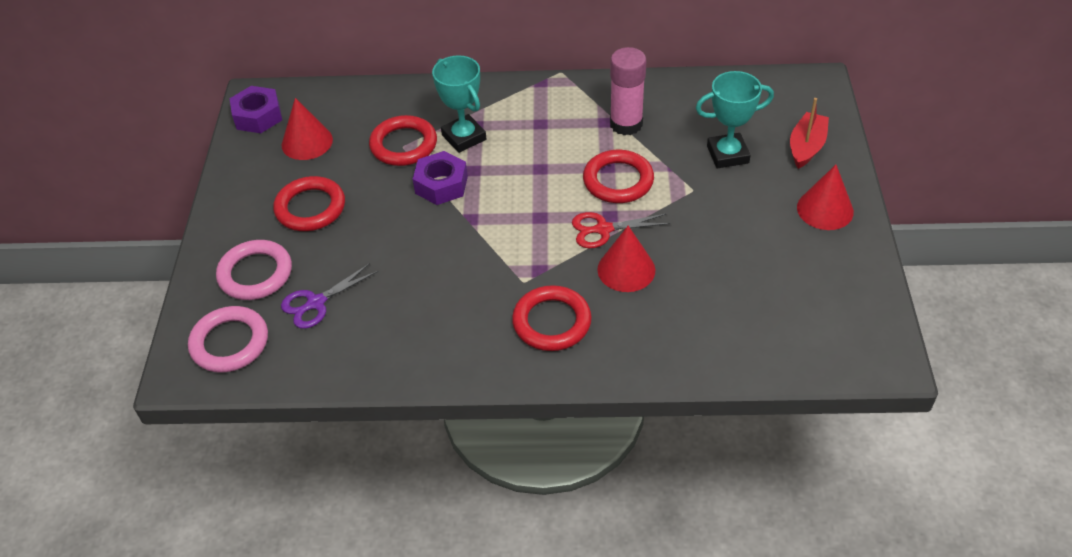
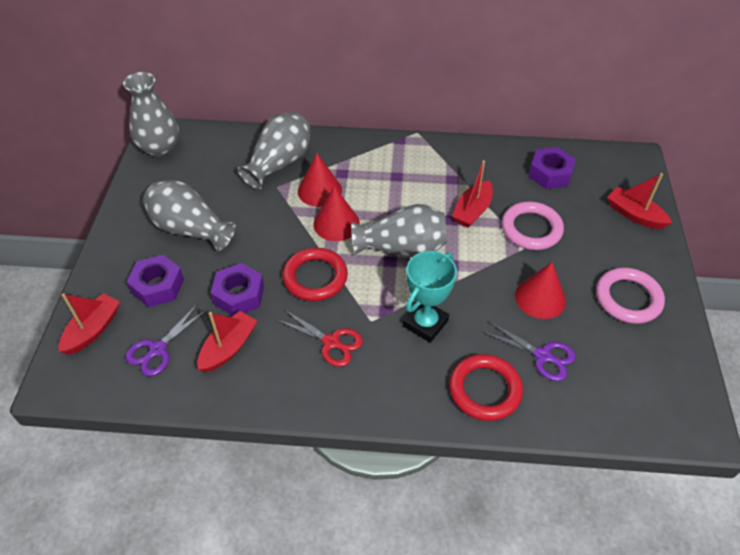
grey vase: 0 -> 4
pink glue stick: 1 -> 0
purple nut: 2 -> 3
purple scissors: 1 -> 2
red boat: 1 -> 4
red ring: 4 -> 2
turquoise trophy: 2 -> 1

